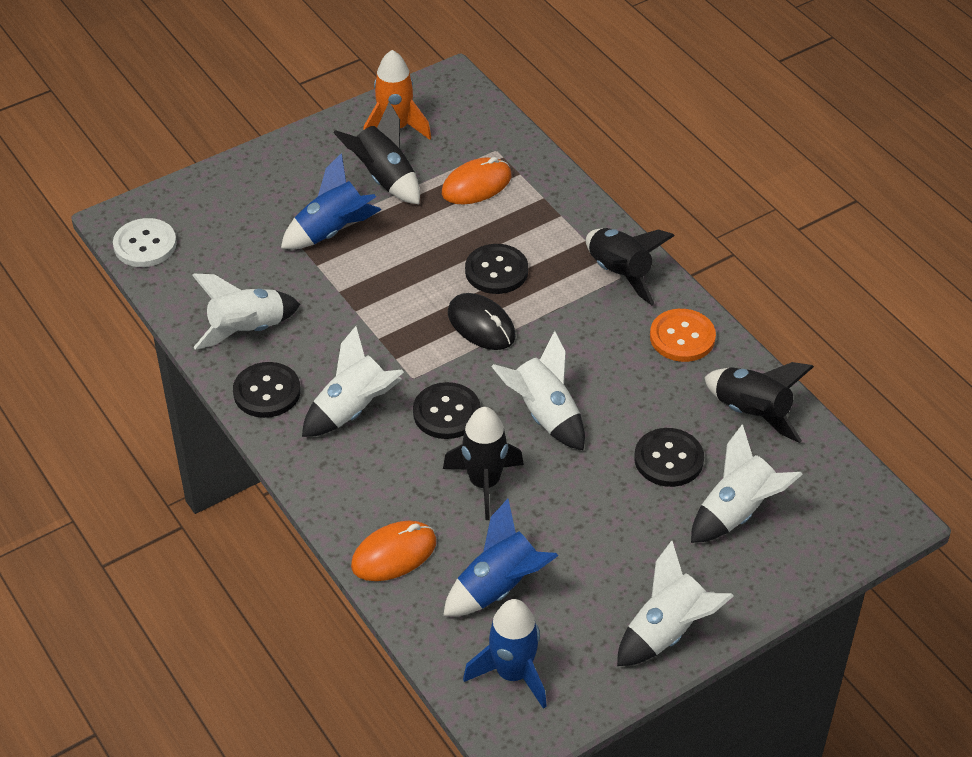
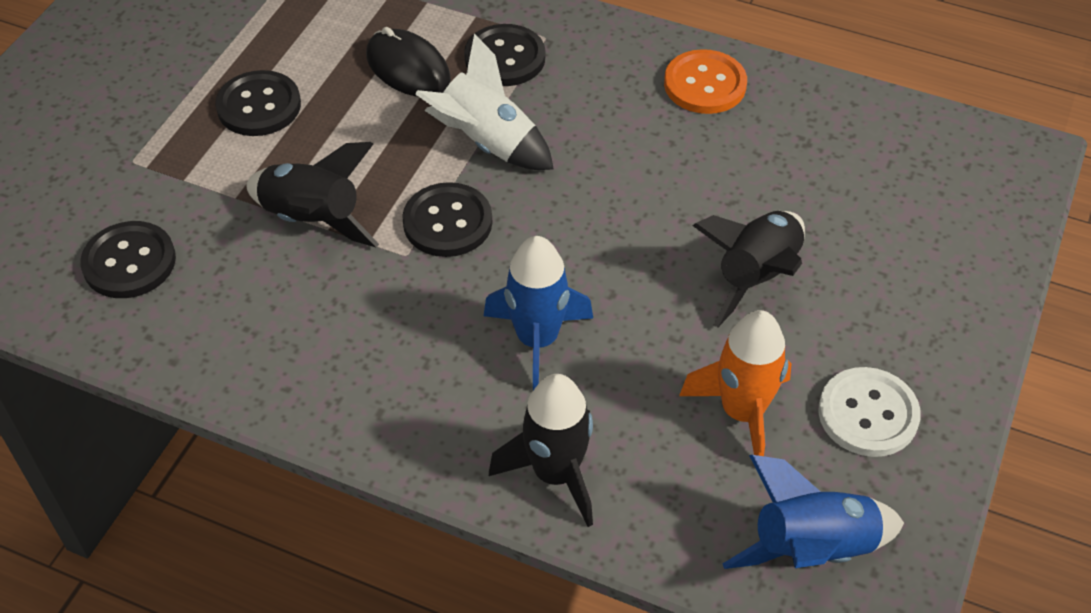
black rocket: 4 -> 3
blue rocket: 3 -> 2
orange mouse: 2 -> 0
white rocket: 5 -> 1

